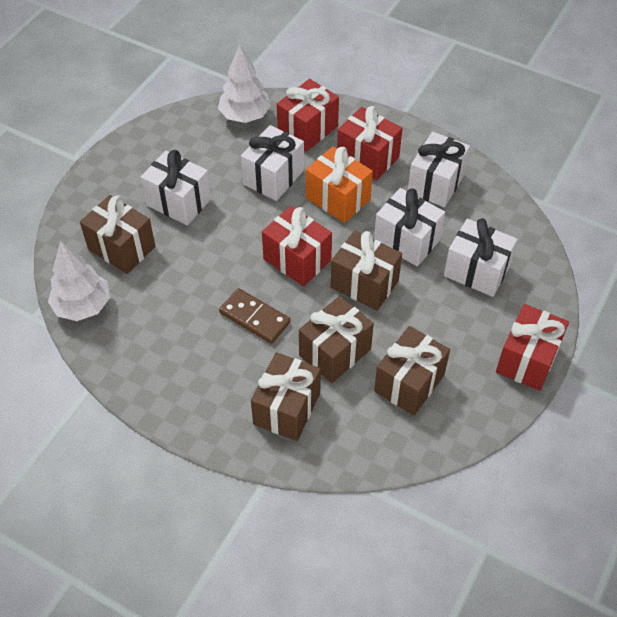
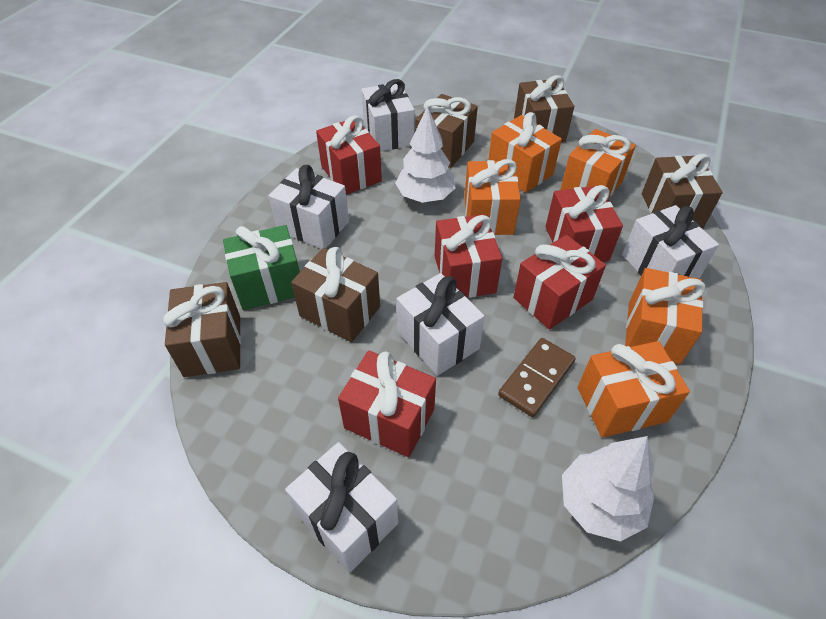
green gift: 0 -> 1
orange gift: 1 -> 5
red gift: 4 -> 5

